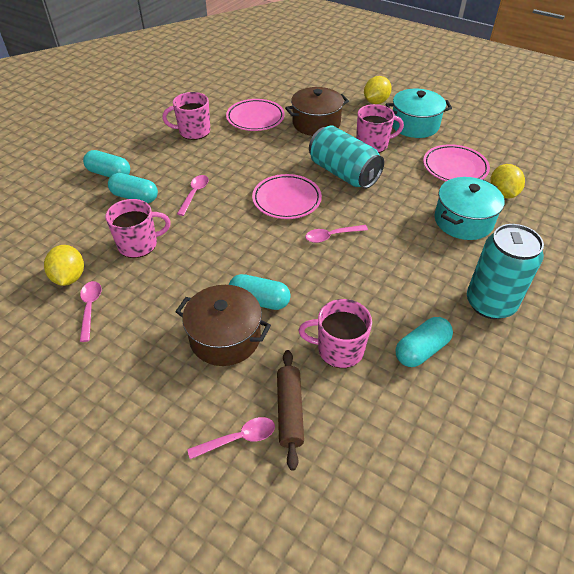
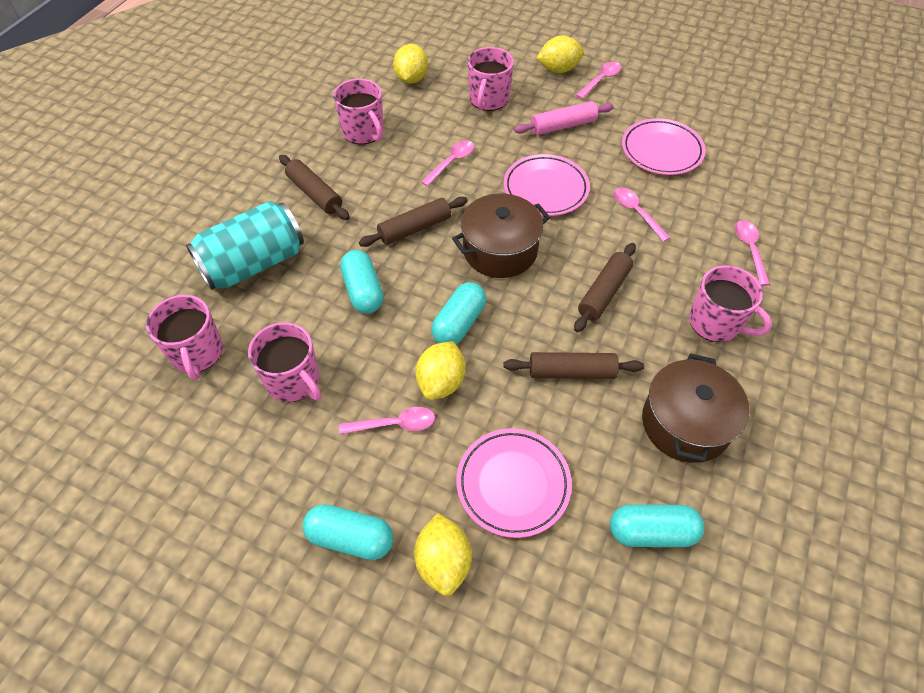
brown rolling pin: 1 -> 4
pink mug: 4 -> 5
pink rolling pin: 0 -> 1
pink spoon: 4 -> 5
turquoise can: 2 -> 1
turquoise pot: 2 -> 0
yellow lemon: 3 -> 4

